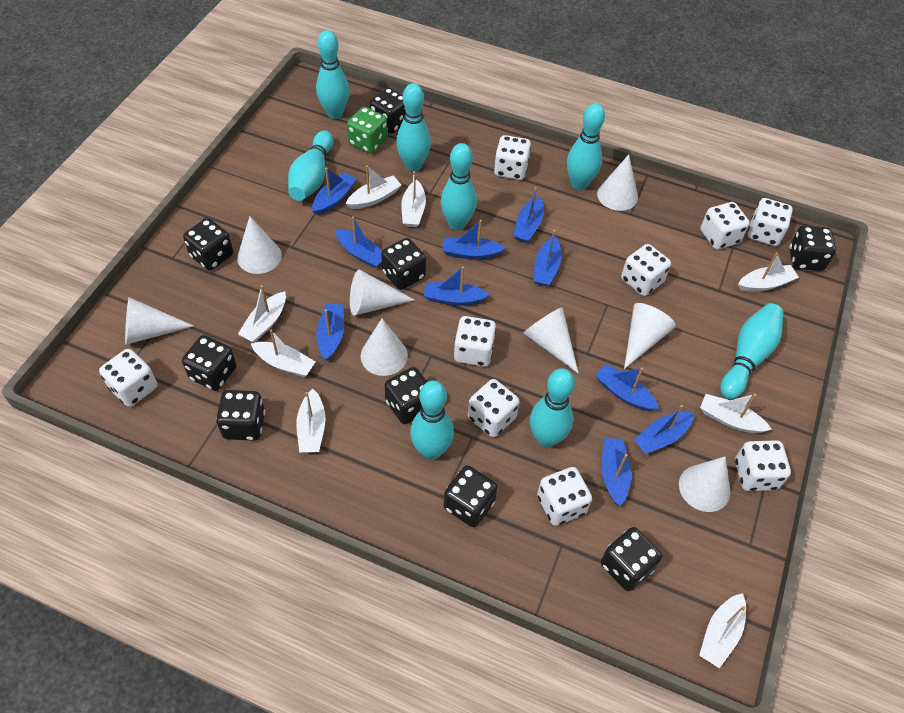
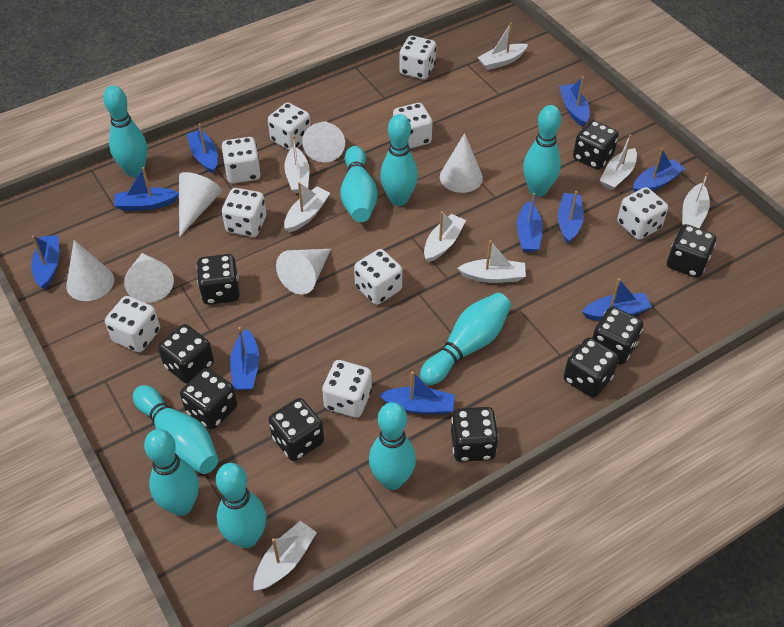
green dice: 1 -> 0
turquoise bowling pin: 8 -> 9
white cone: 8 -> 6

